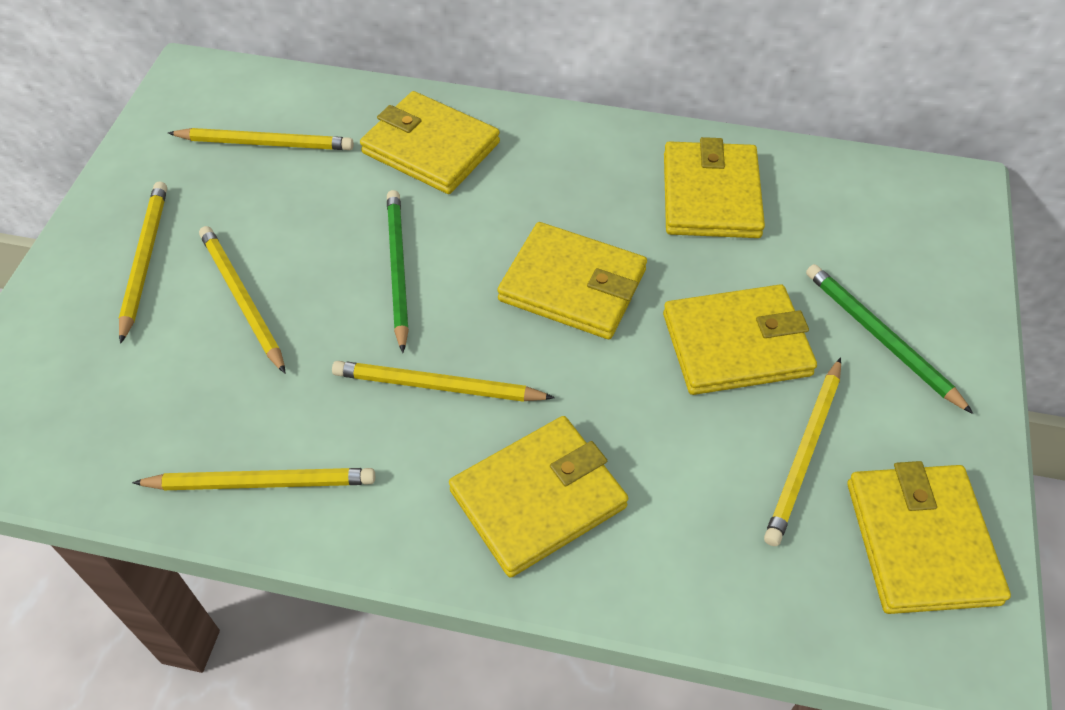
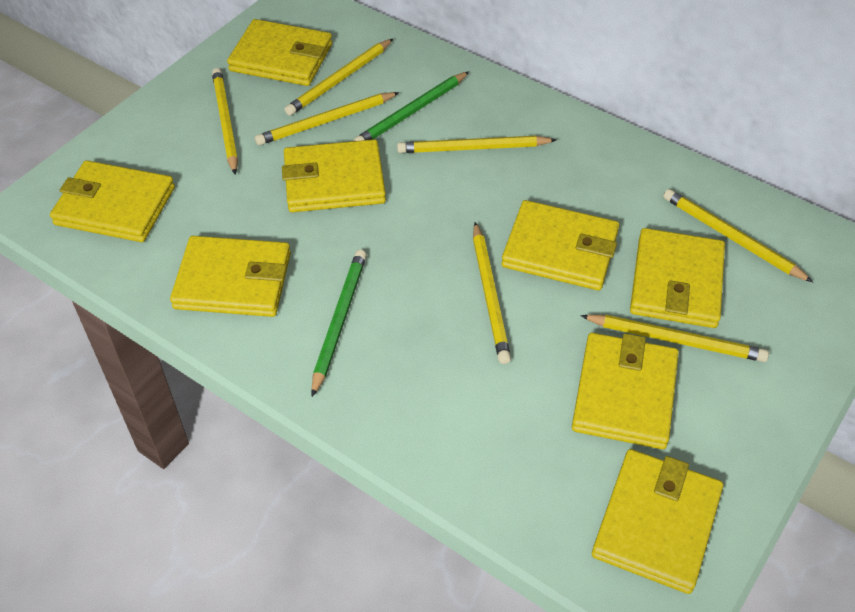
yellow pencil: 6 -> 7
yellow wallet: 6 -> 8

